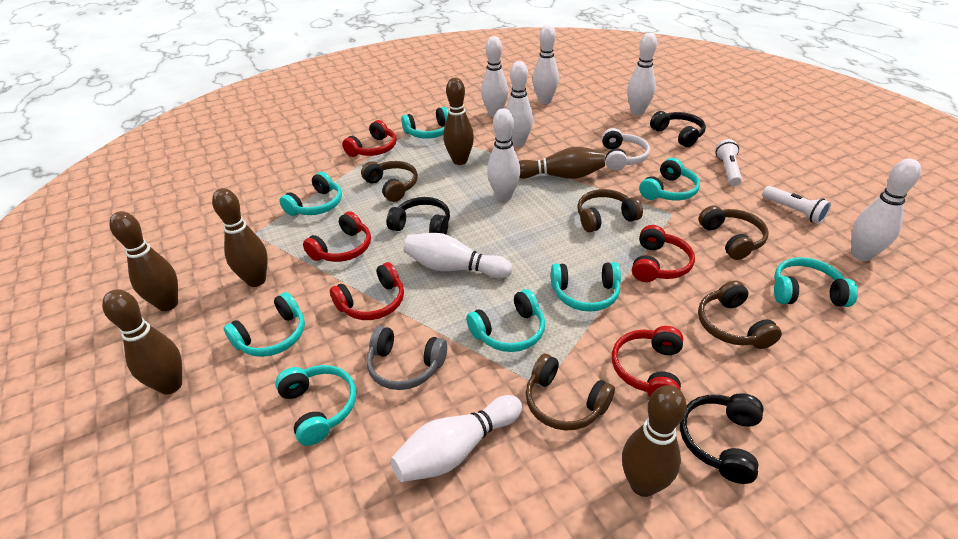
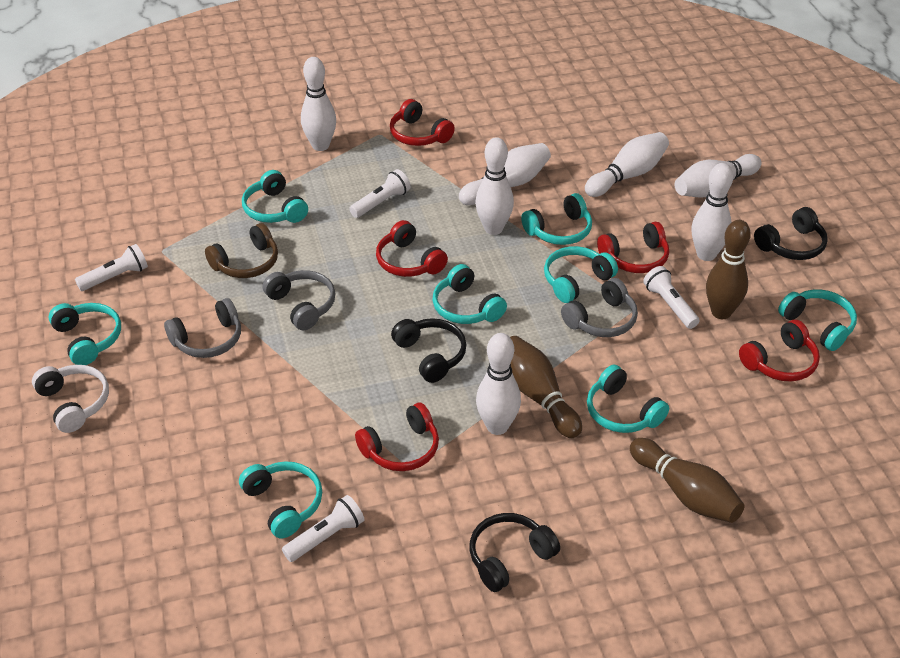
brown bowling pin: 6 -> 3
brown headphones: 5 -> 1
grey headphones: 1 -> 3
white bowling pin: 8 -> 7
white flashlight: 2 -> 4

